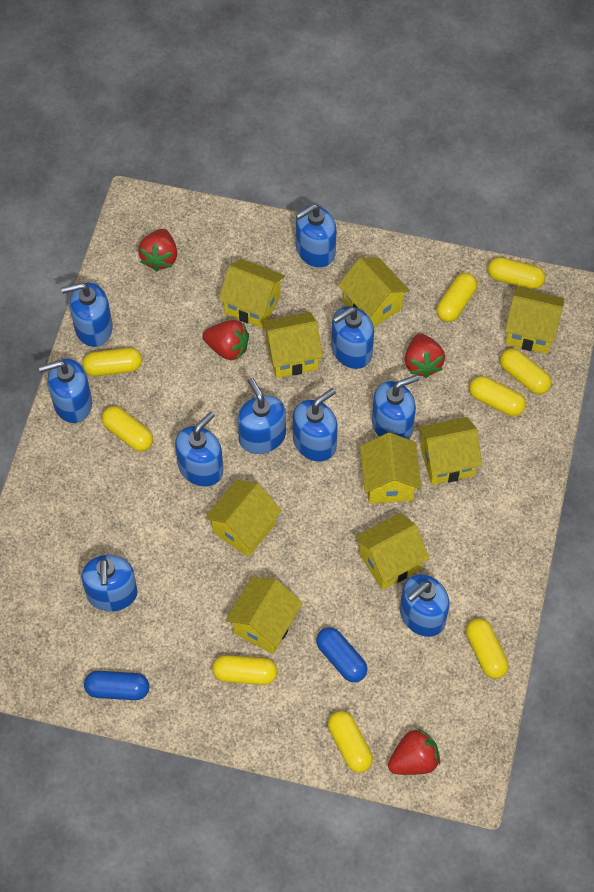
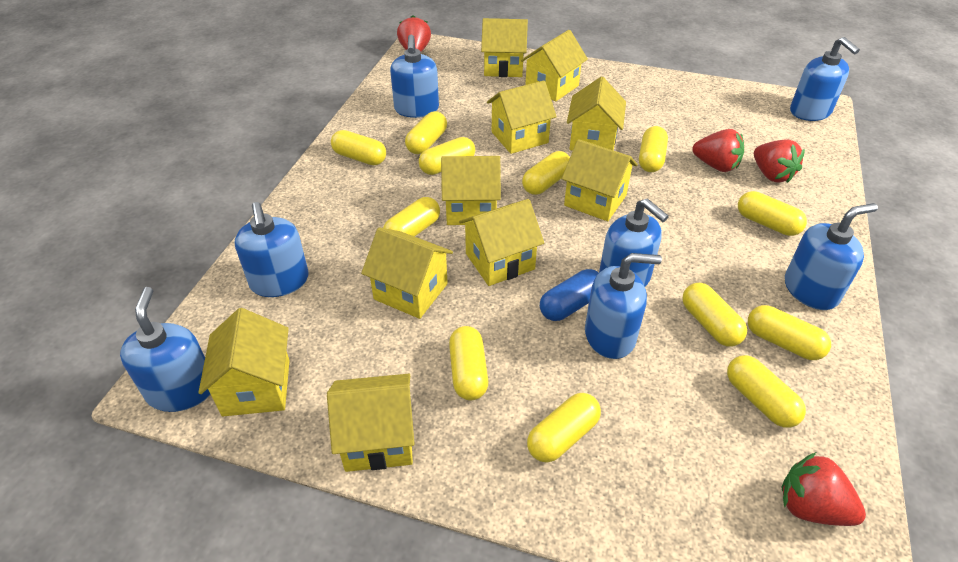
blue capsule: 2 -> 1
blue soap dispenser: 10 -> 7
yellow capsule: 9 -> 12
yellow house: 9 -> 10

